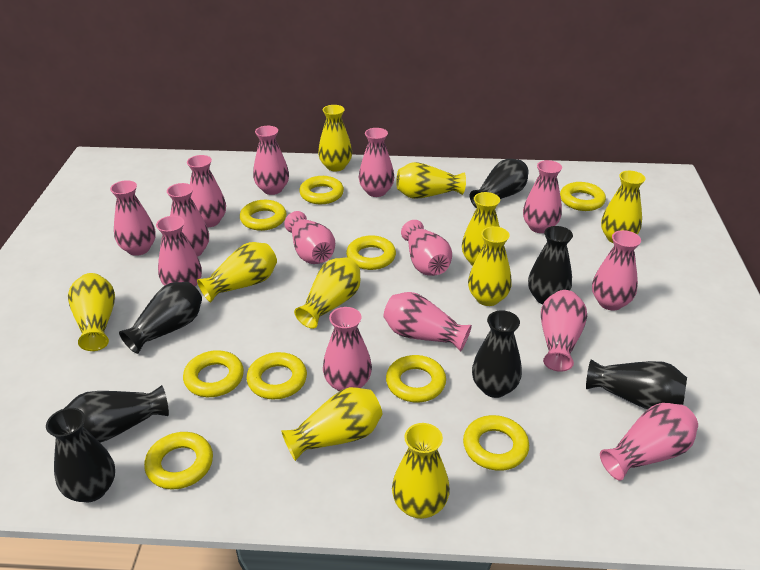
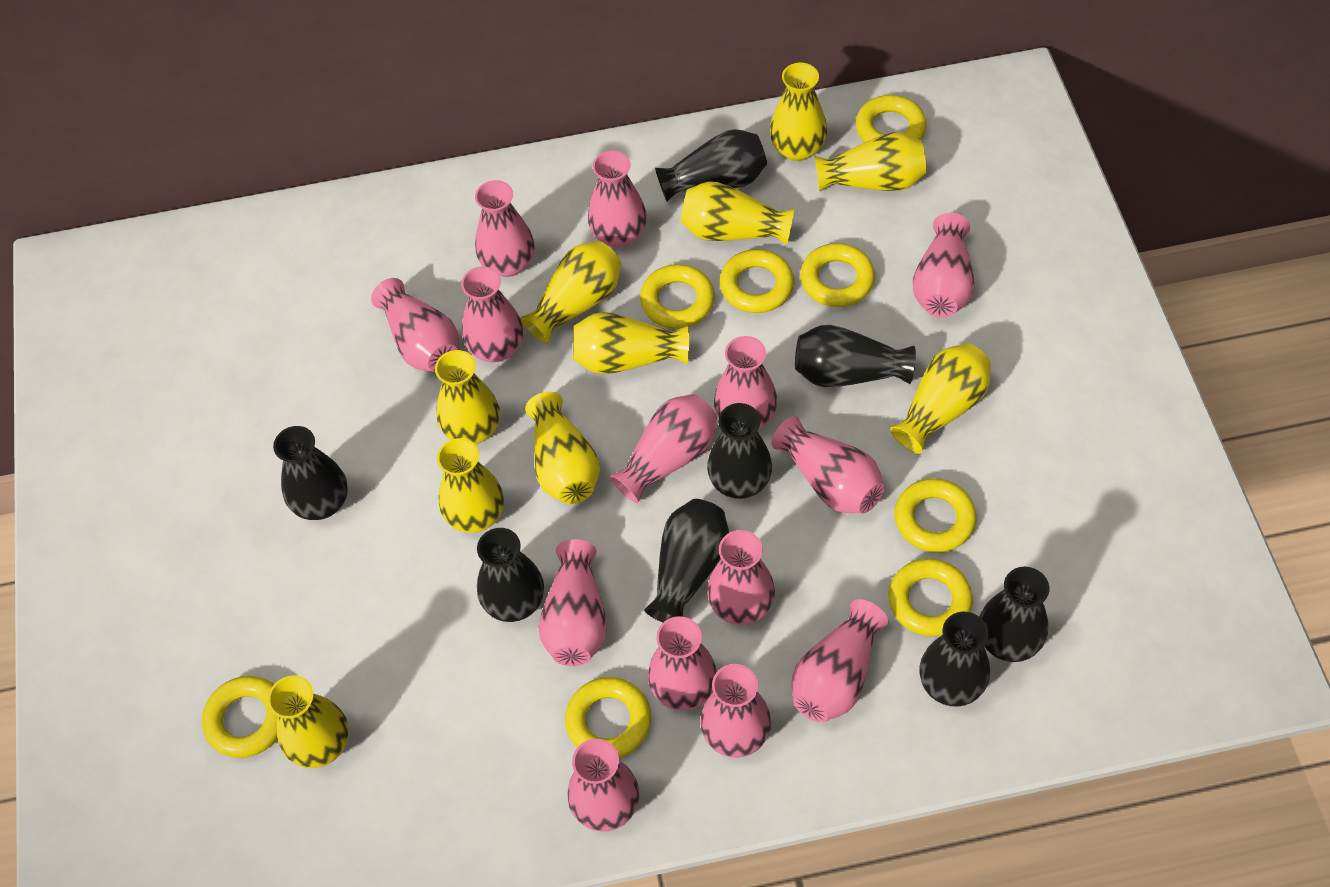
black vase: 7 -> 8
yellow ring: 9 -> 8

